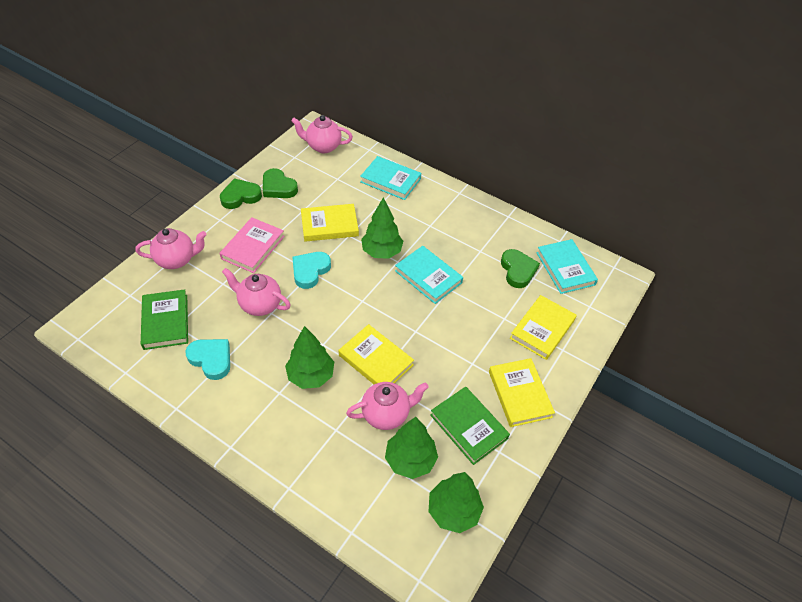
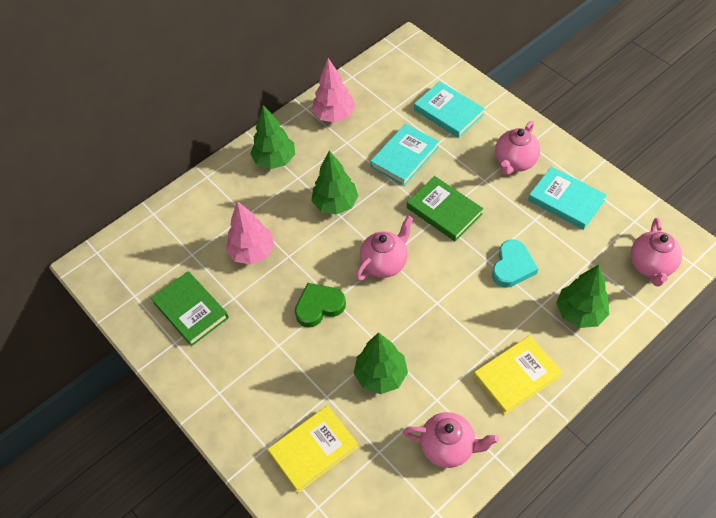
green heart: 3 -> 1
pink book: 1 -> 0
pink tree: 0 -> 2
turquoise heart: 2 -> 1
yellow book: 4 -> 2

